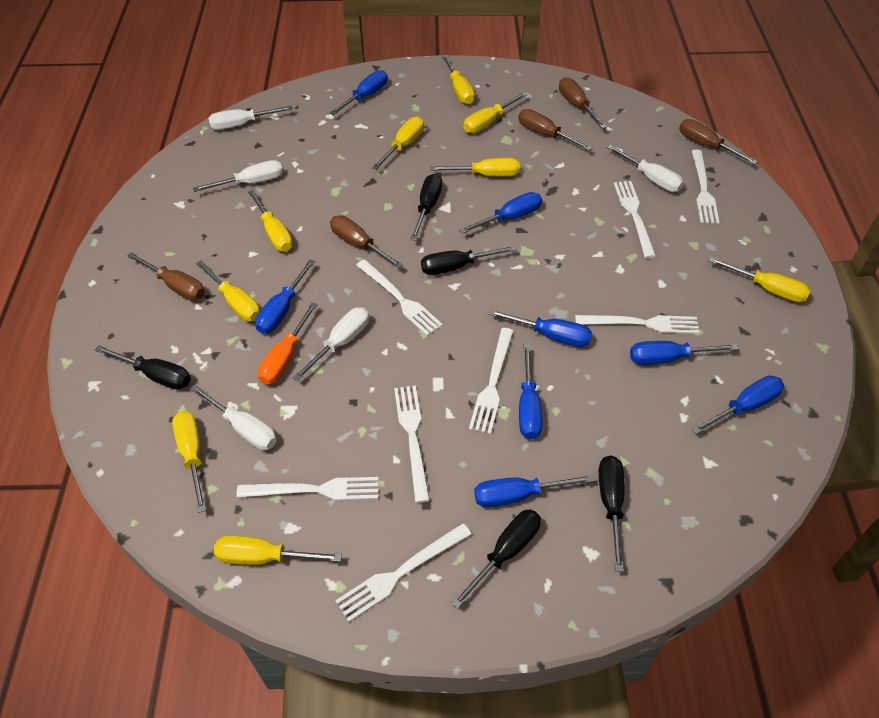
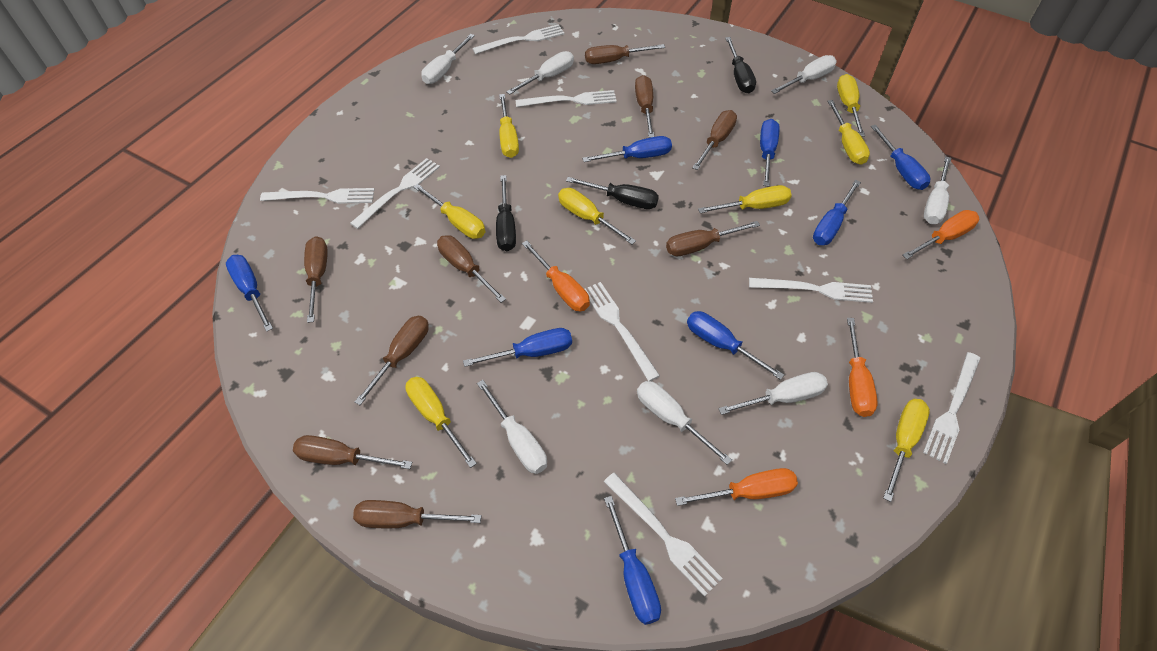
black screwdriver: 5 -> 3
brown screwdriver: 5 -> 9
orange screwdriver: 1 -> 4
white screwdriver: 5 -> 7
yellow screwdriver: 9 -> 8

